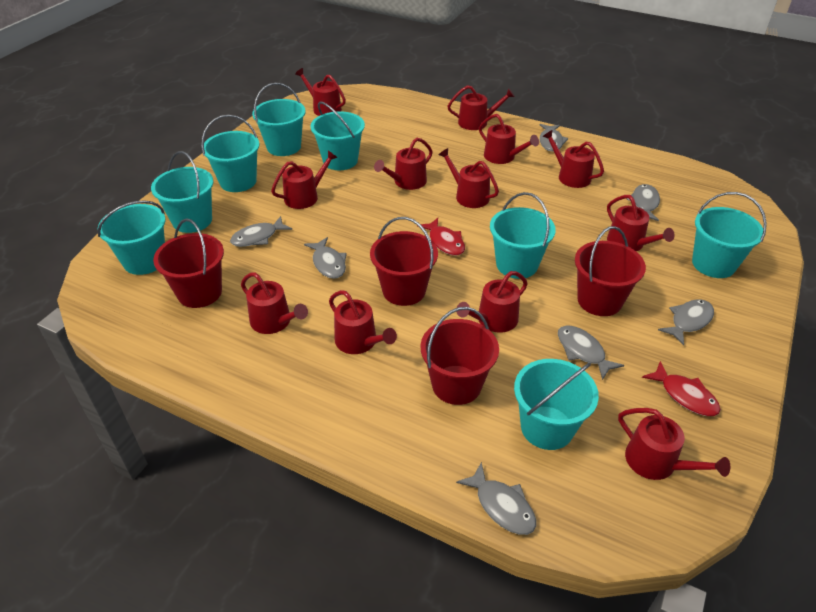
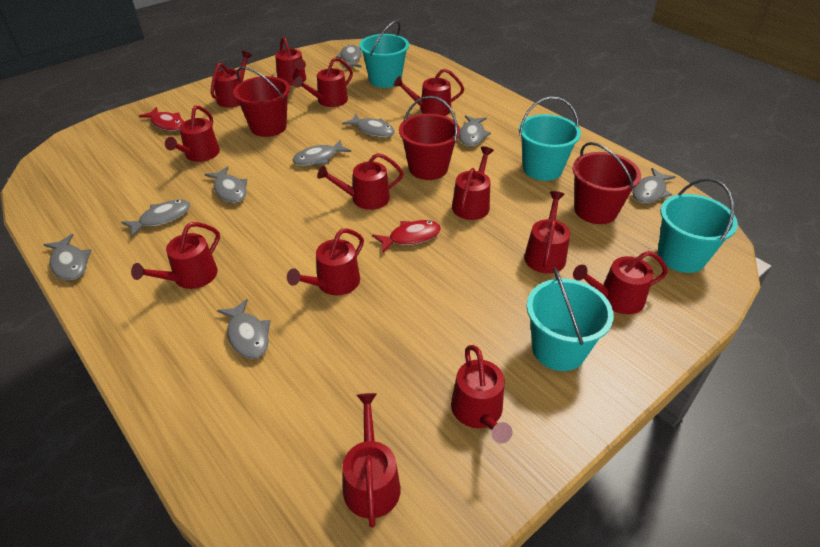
grey fish: 7 -> 9
red bucket: 4 -> 3
red watering can: 12 -> 13
turquoise bucket: 8 -> 4

